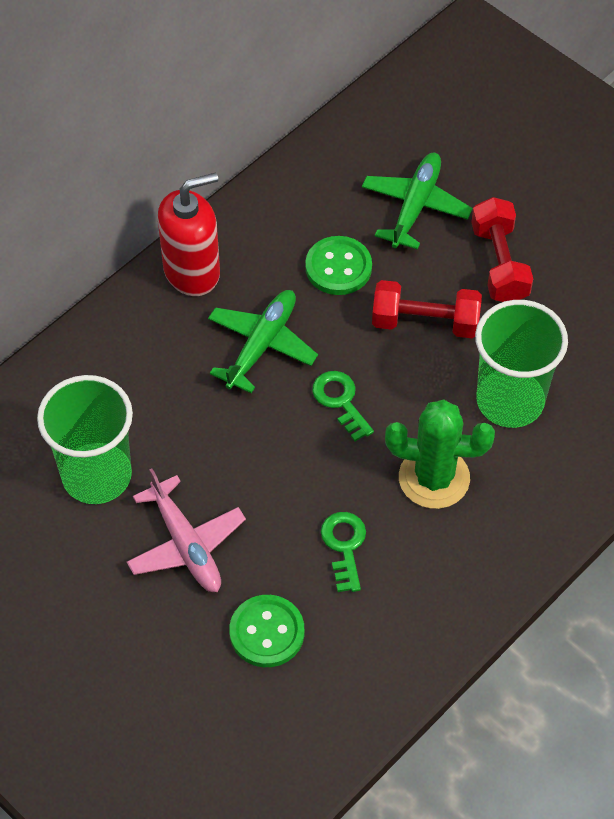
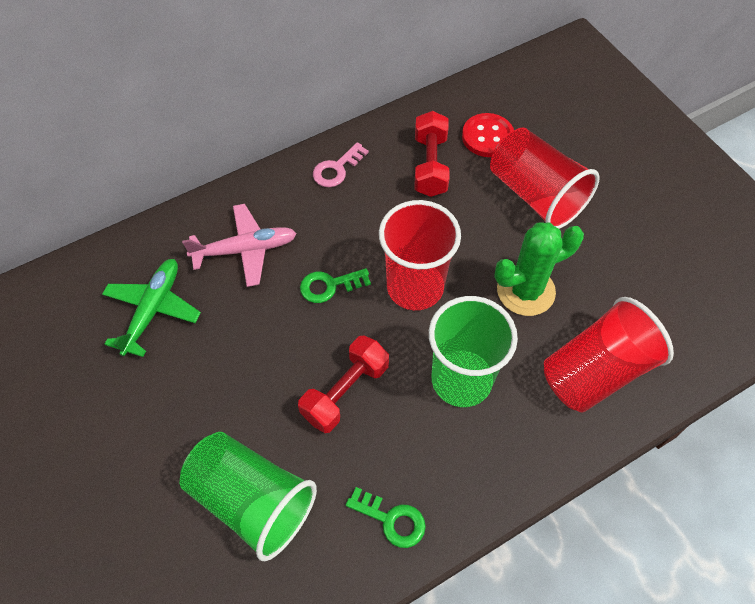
green button: 2 -> 0
green plane: 2 -> 1
pink key: 0 -> 1
red button: 0 -> 1
red cup: 0 -> 3
red soap dispenser: 1 -> 0

